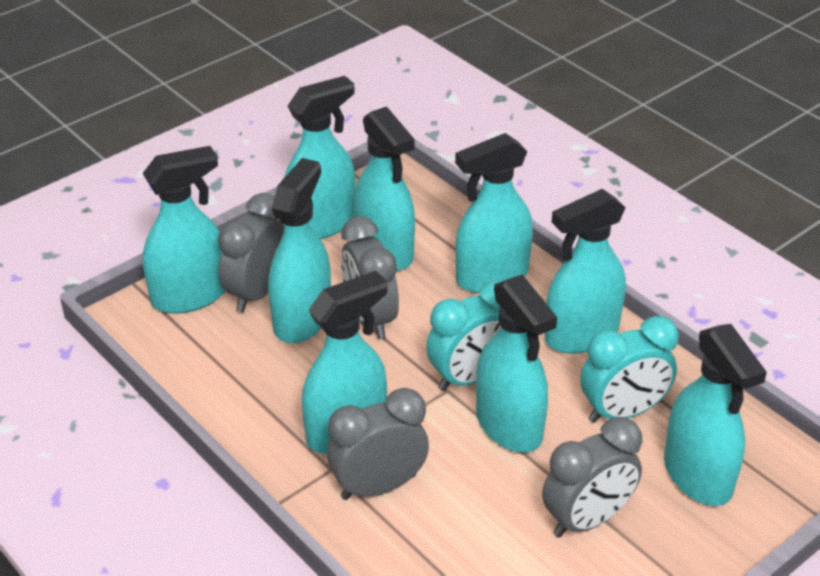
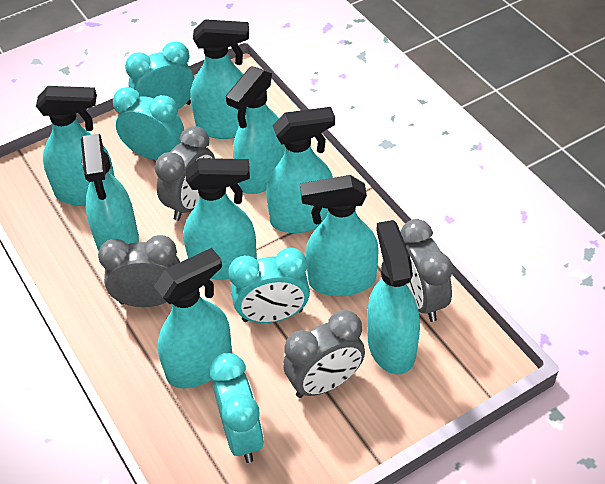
turquoise clock: 2 -> 4

